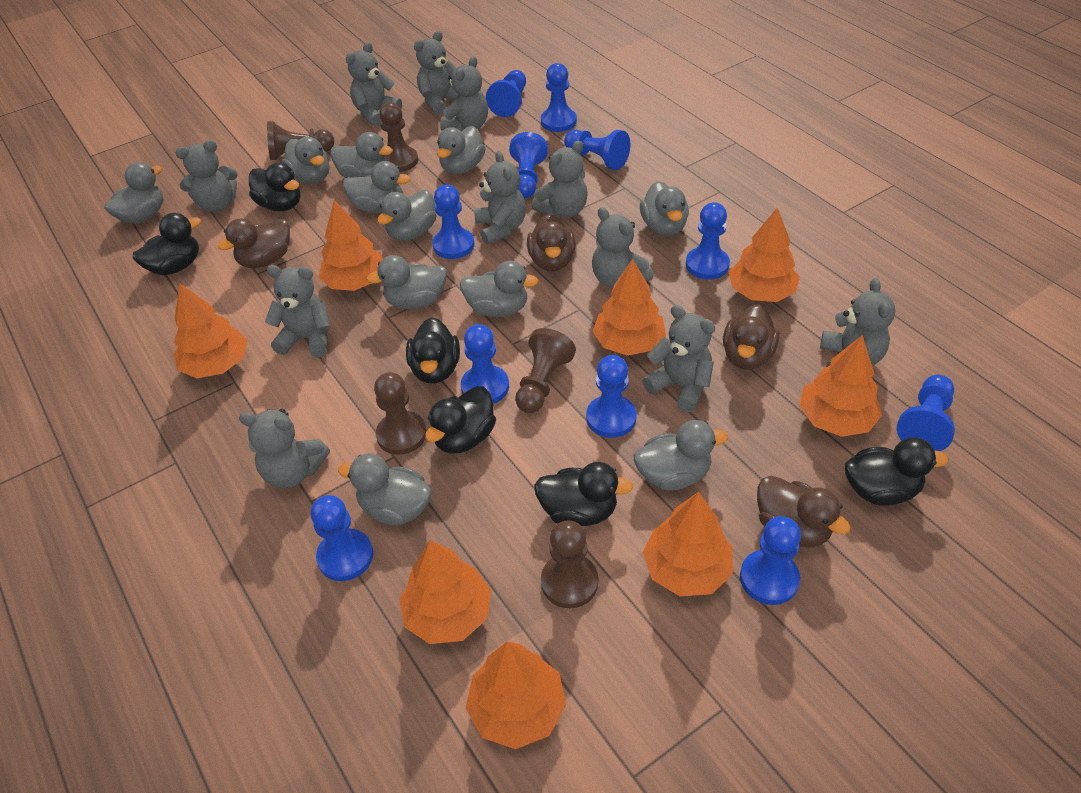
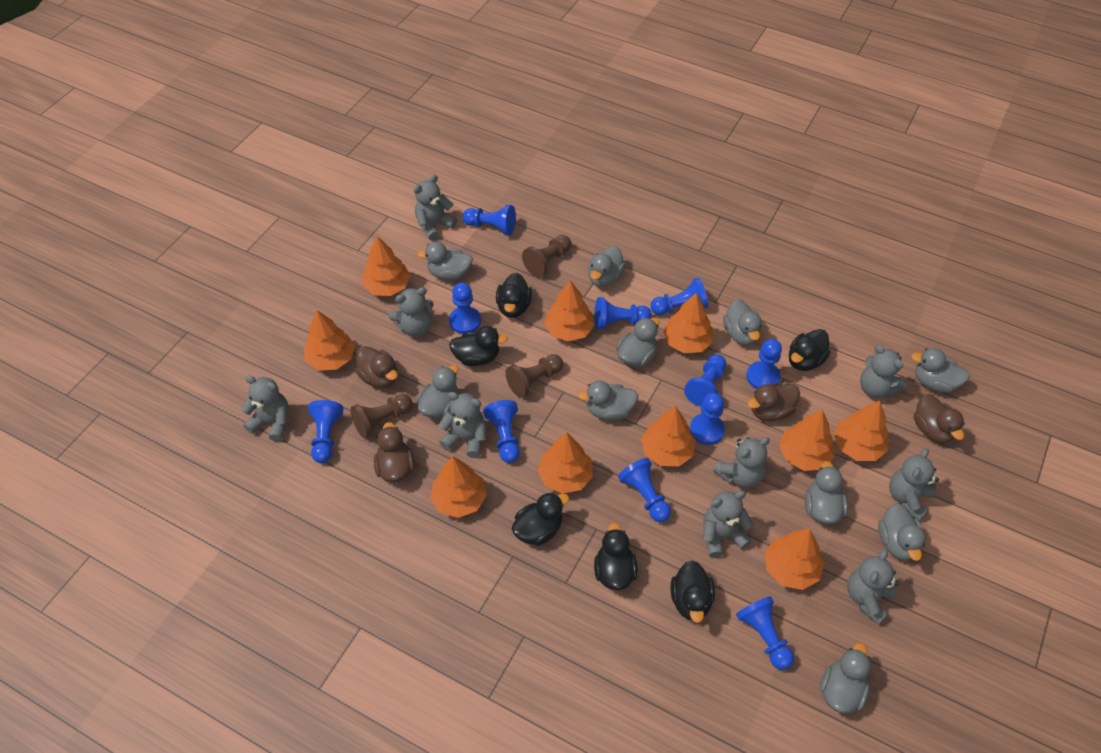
brown pawn: 5 -> 3
grey duck: 11 -> 10
grey teddy bear: 11 -> 9
orange tree: 8 -> 10

